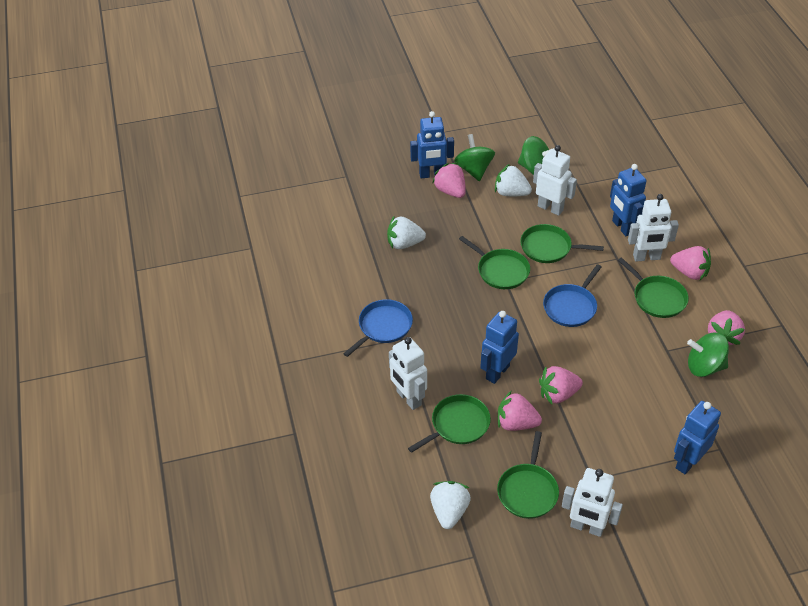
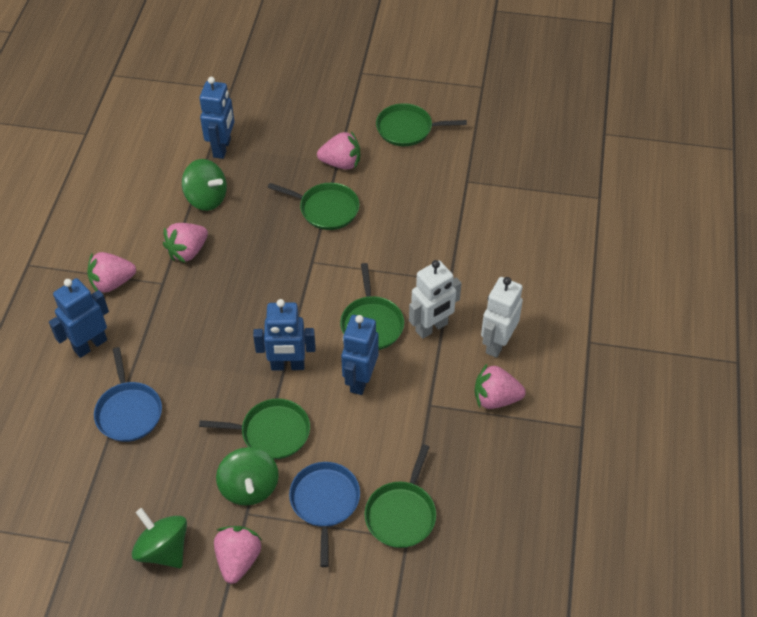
white robot: 4 -> 2
white strawberry: 3 -> 0

